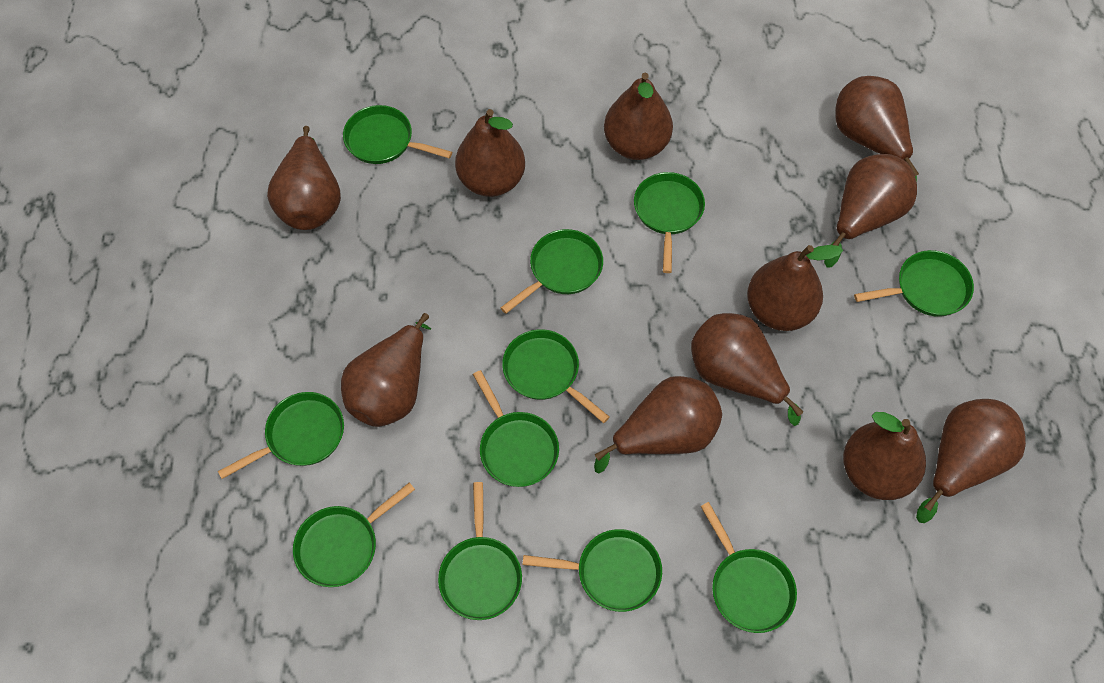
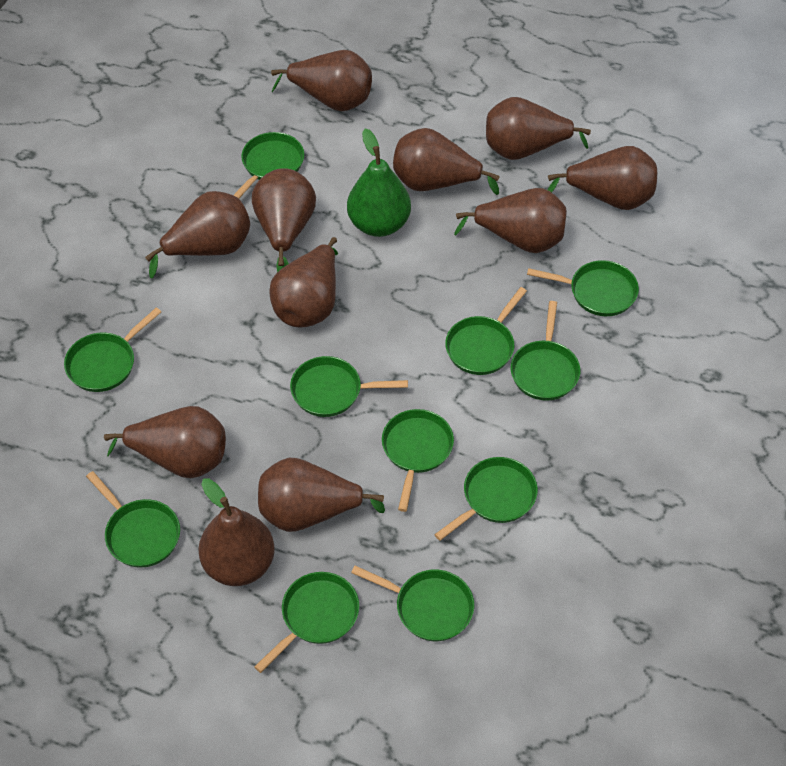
green pear: 0 -> 1

